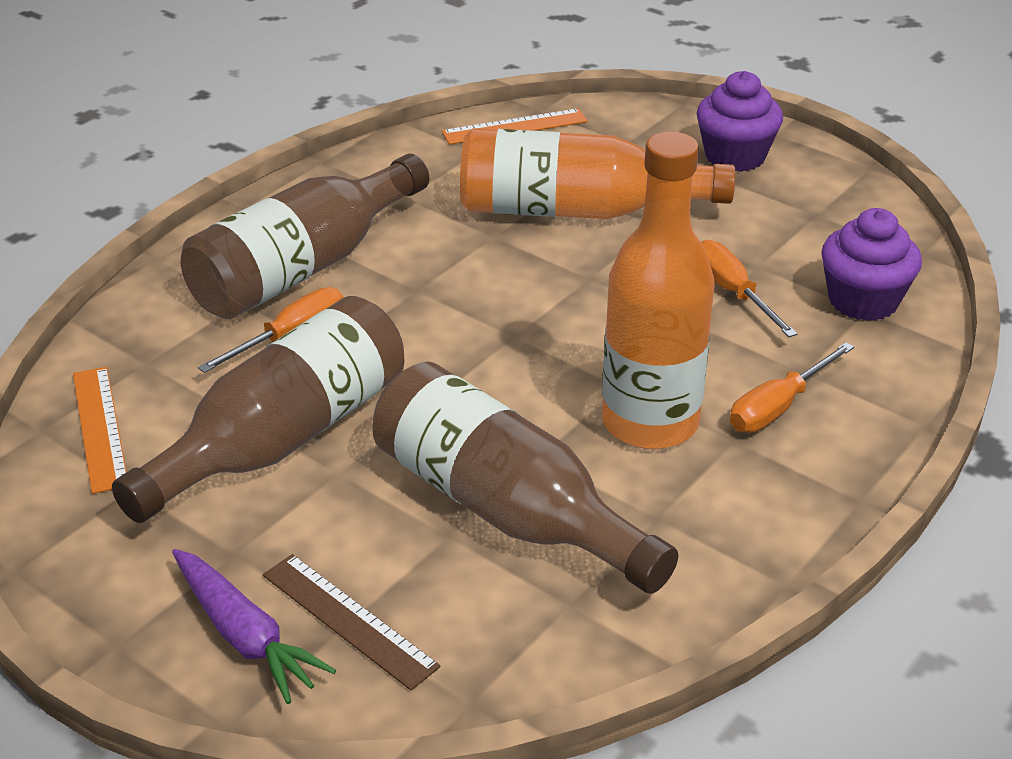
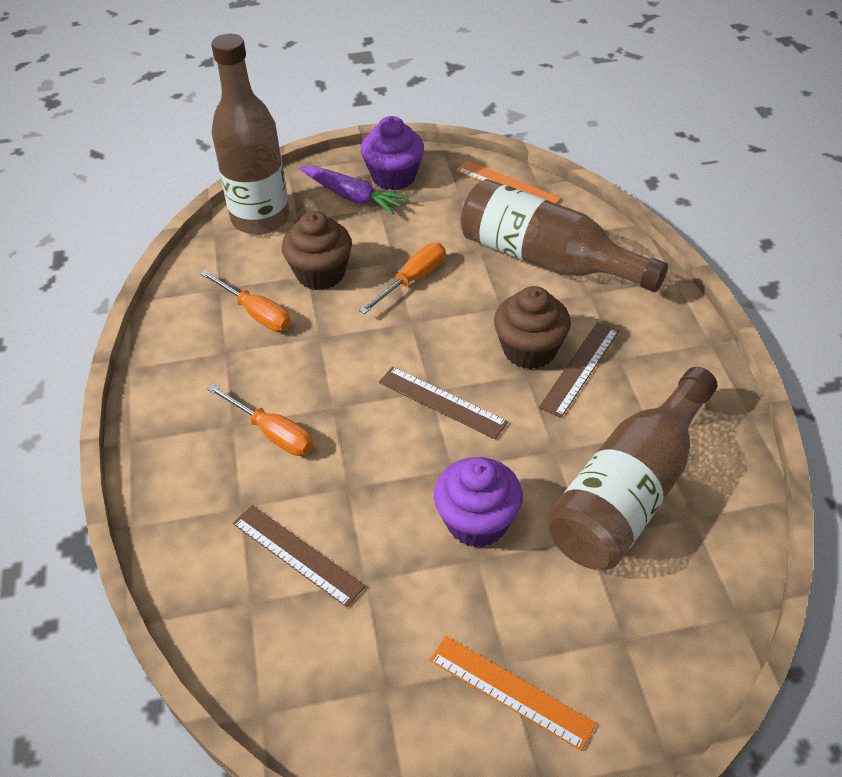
brown cupcake: 0 -> 2
brown ruler: 1 -> 3
orange bottle: 2 -> 0

